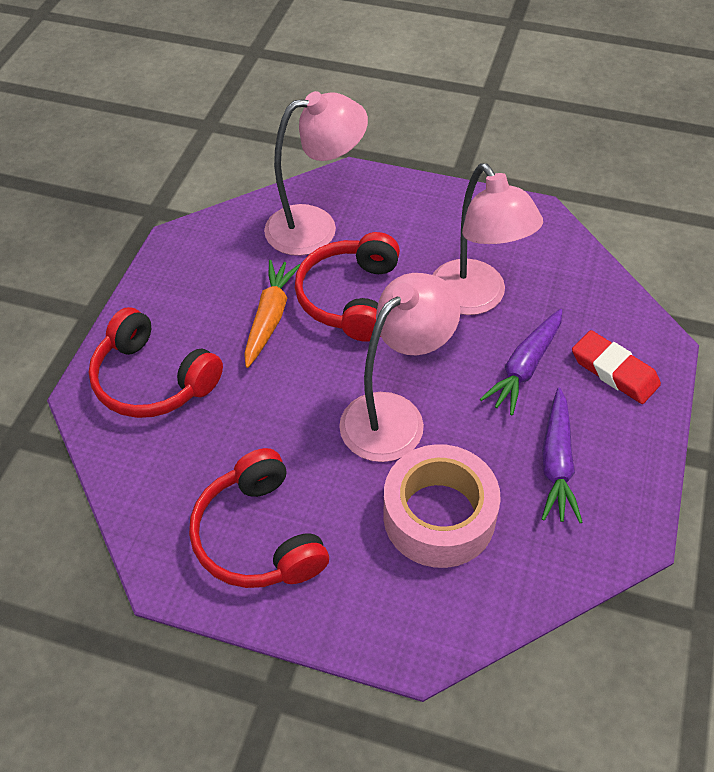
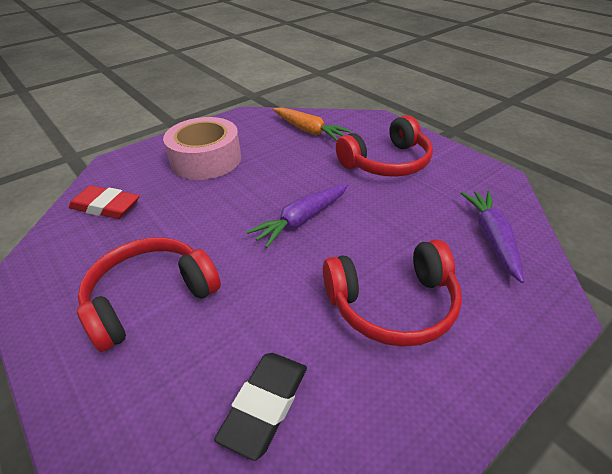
black eraser: 0 -> 1
pink lamp: 3 -> 0

